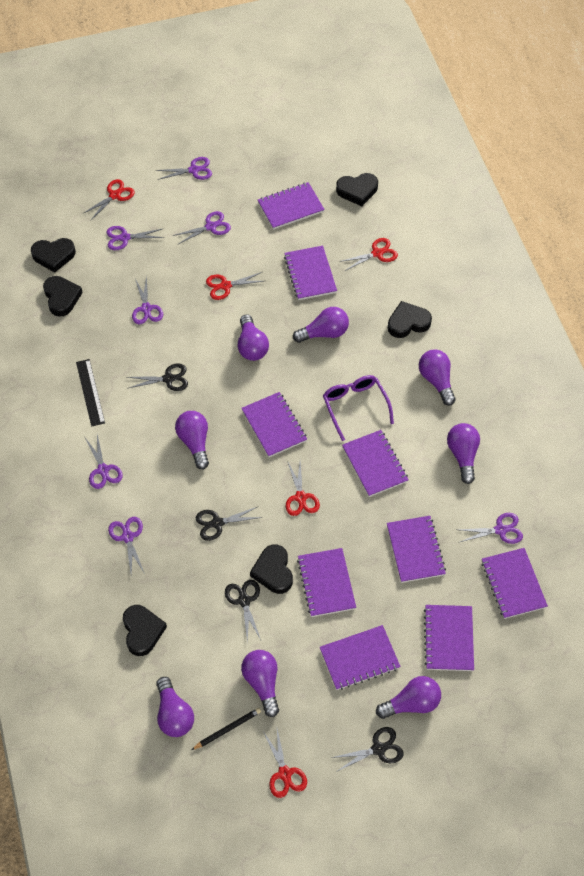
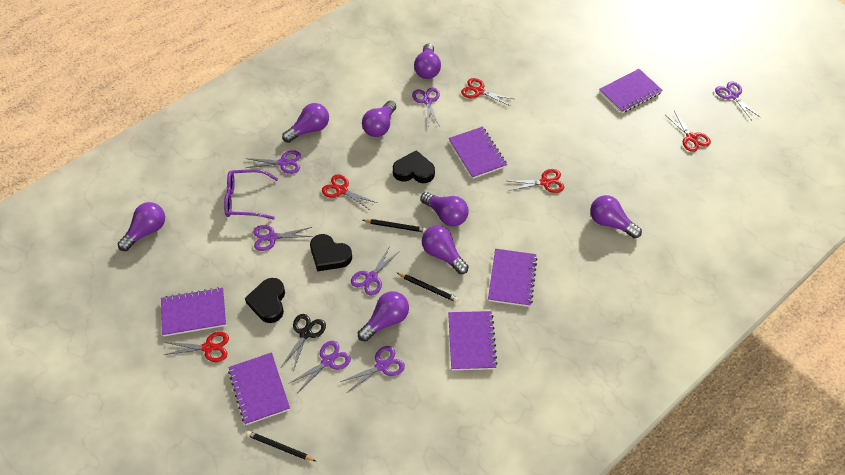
black heart: 6 -> 3
black pencil: 1 -> 3
black ruler: 1 -> 0
black scissors: 4 -> 1
purple notebook: 9 -> 6

